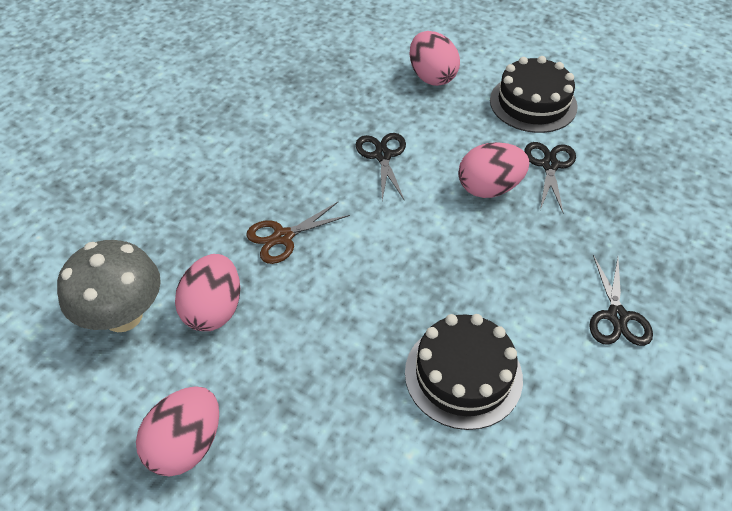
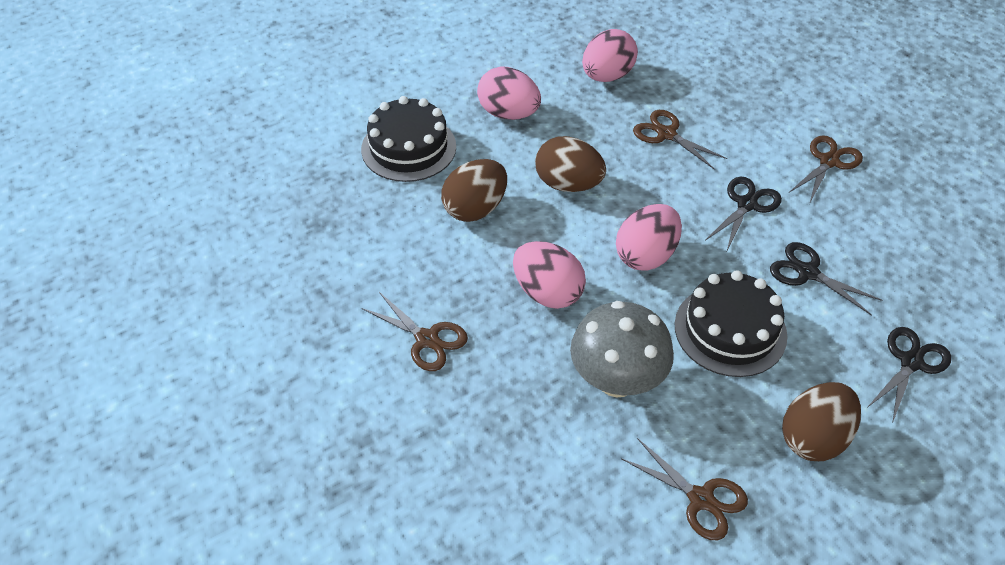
brown egg: 0 -> 3
brown scissors: 1 -> 4

